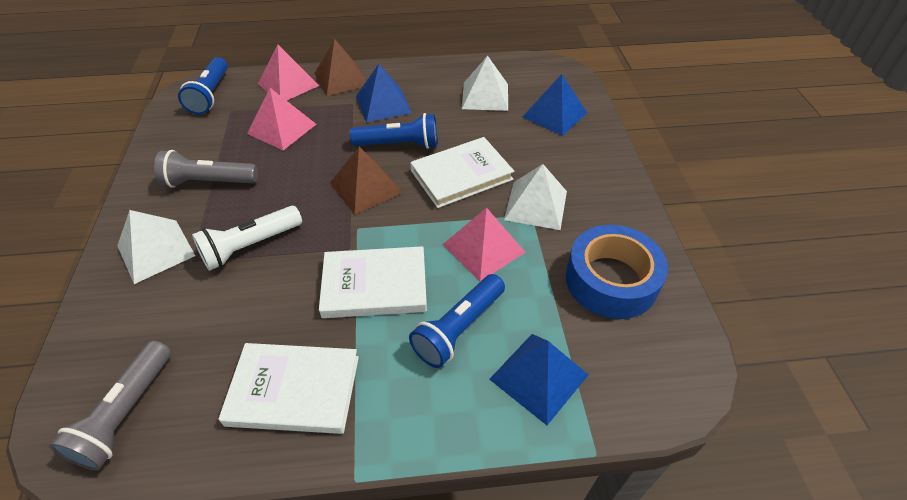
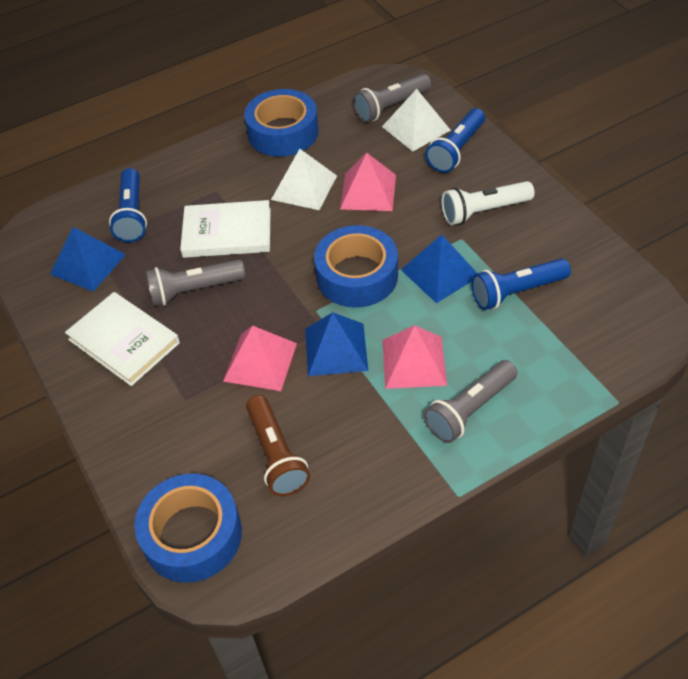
blue tape: 1 -> 3
brown flashlight: 0 -> 1
brown pyramid: 2 -> 0
grey flashlight: 2 -> 3
white book: 3 -> 2
white pyramid: 3 -> 2

